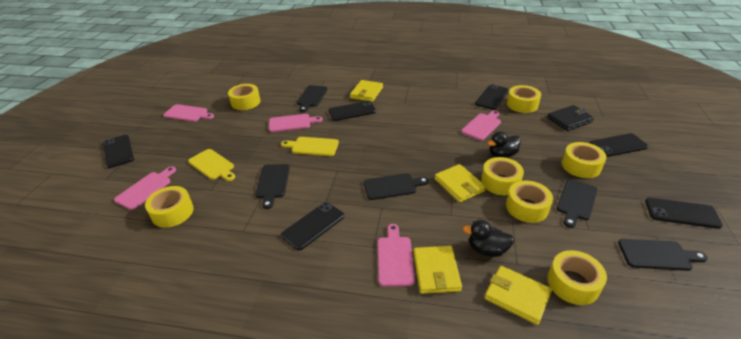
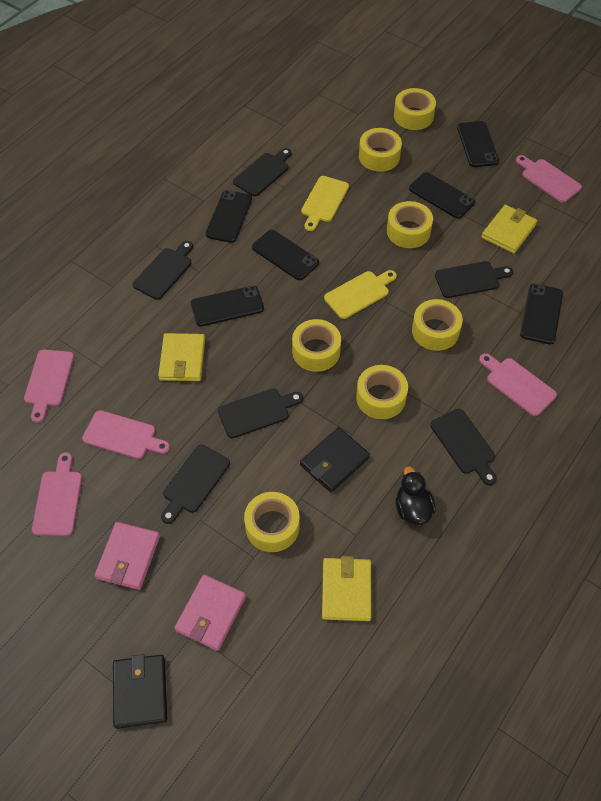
black cutting board: 5 -> 6
black duck: 2 -> 1
black wallet: 1 -> 2
pink wallet: 0 -> 2
yellow wallet: 4 -> 3

